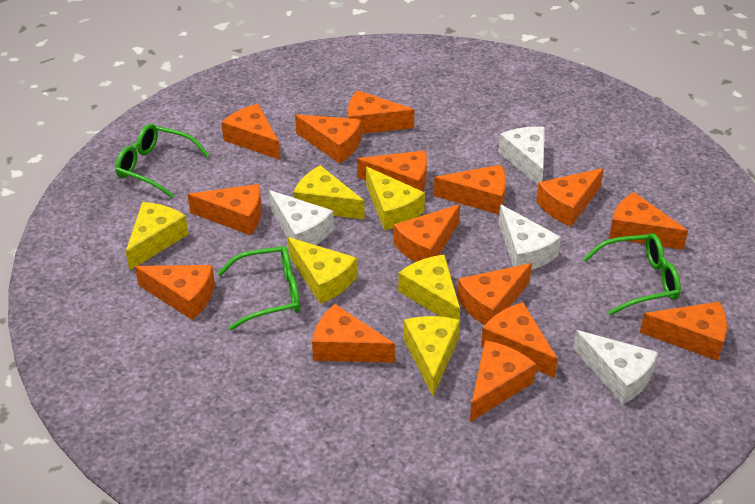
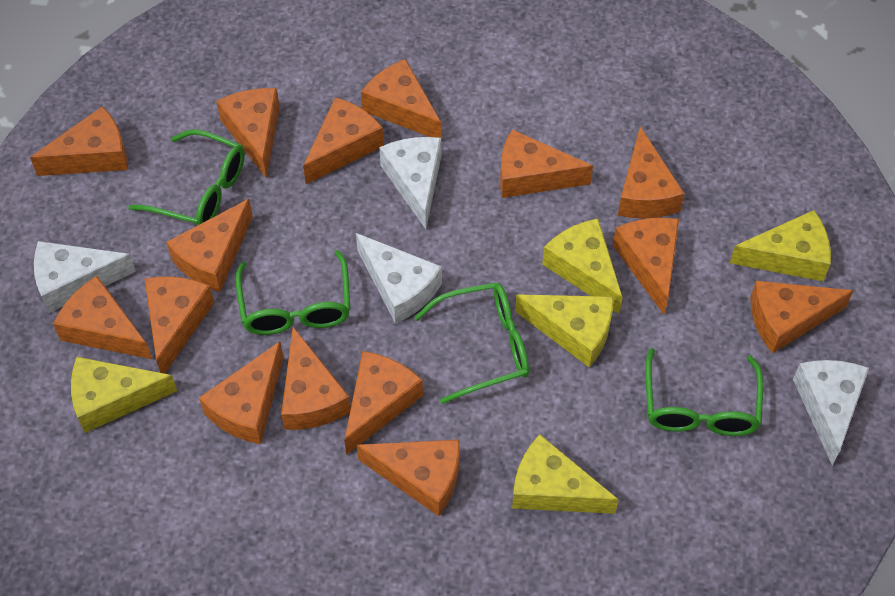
green glasses: 3 -> 4
yellow cheese: 6 -> 5

